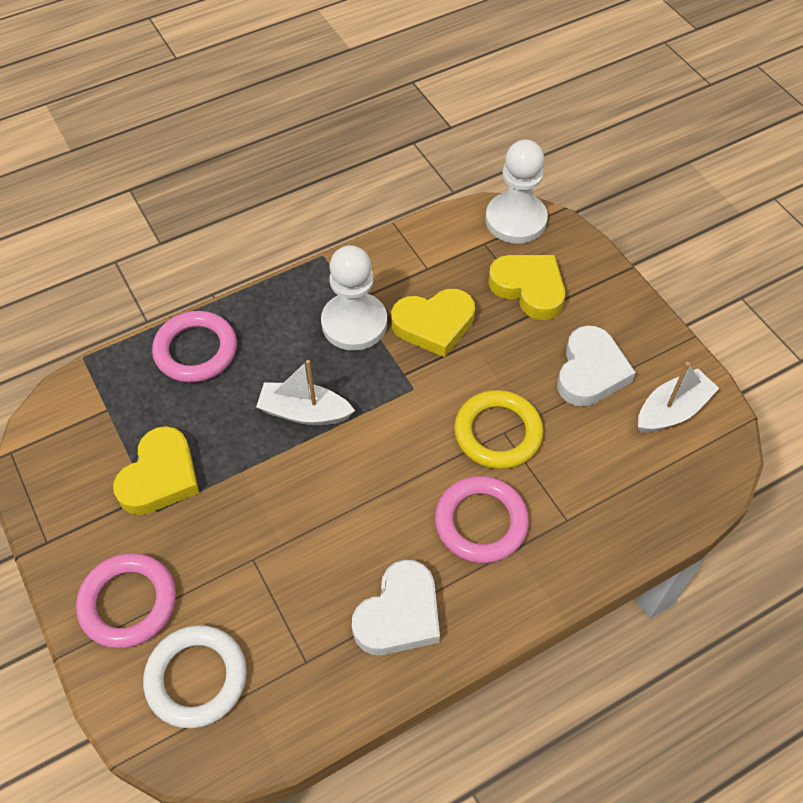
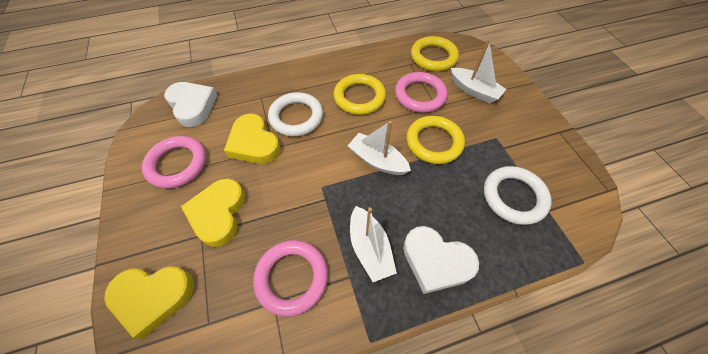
white boat: 2 -> 3
white pawn: 2 -> 0
white ring: 1 -> 2
yellow ring: 1 -> 3

